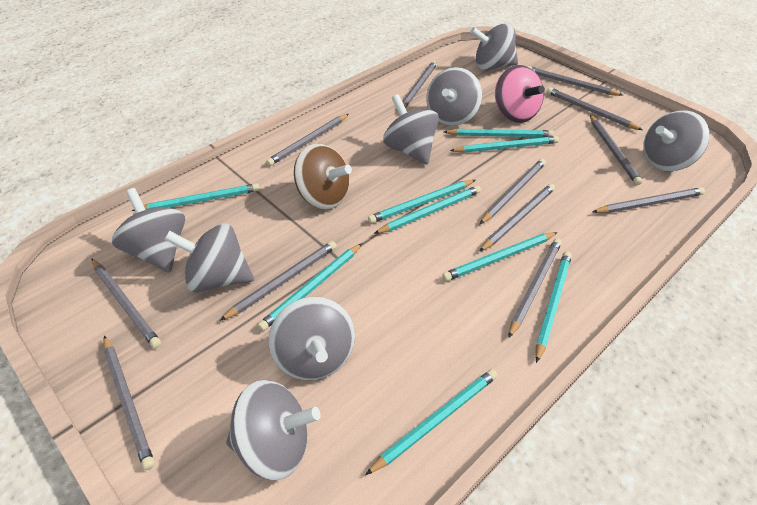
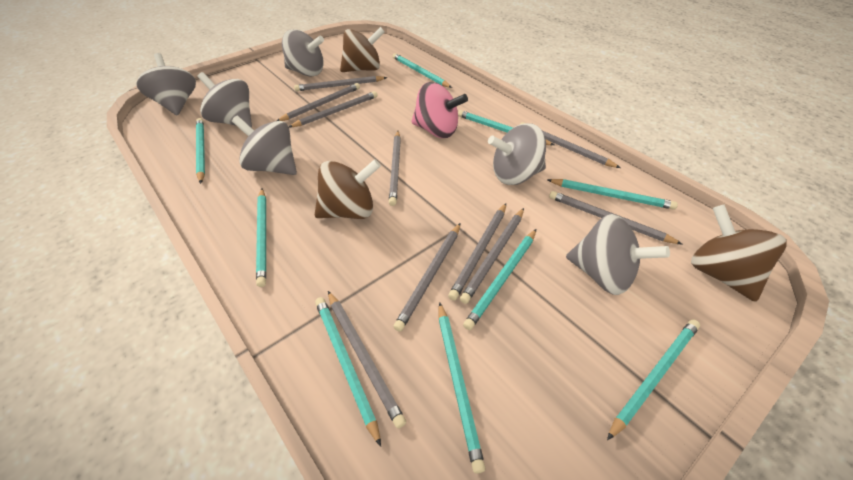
brown spinning top: 1 -> 3
grey pencil: 12 -> 10
grey spinning top: 8 -> 6

